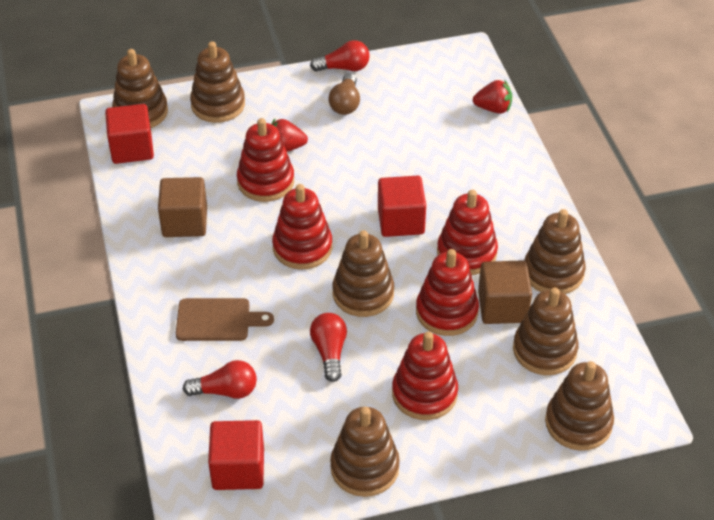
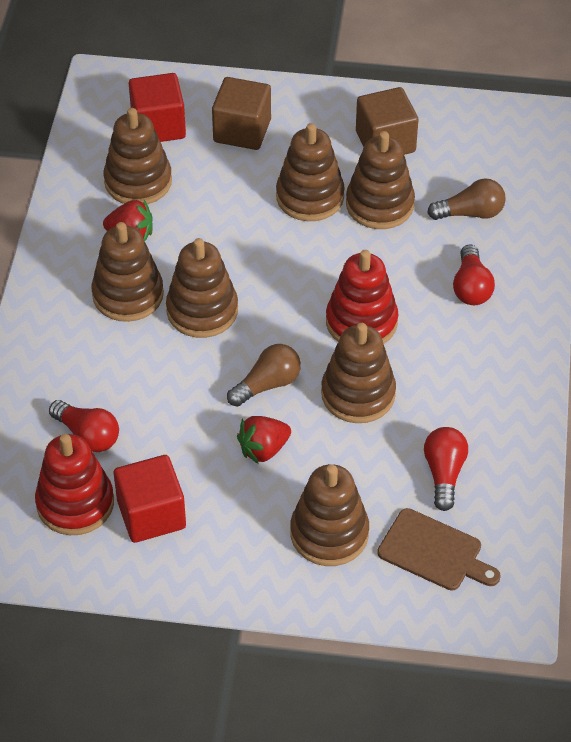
brown light bulb: 1 -> 2
red cube: 3 -> 2
red stacking toy: 5 -> 2

